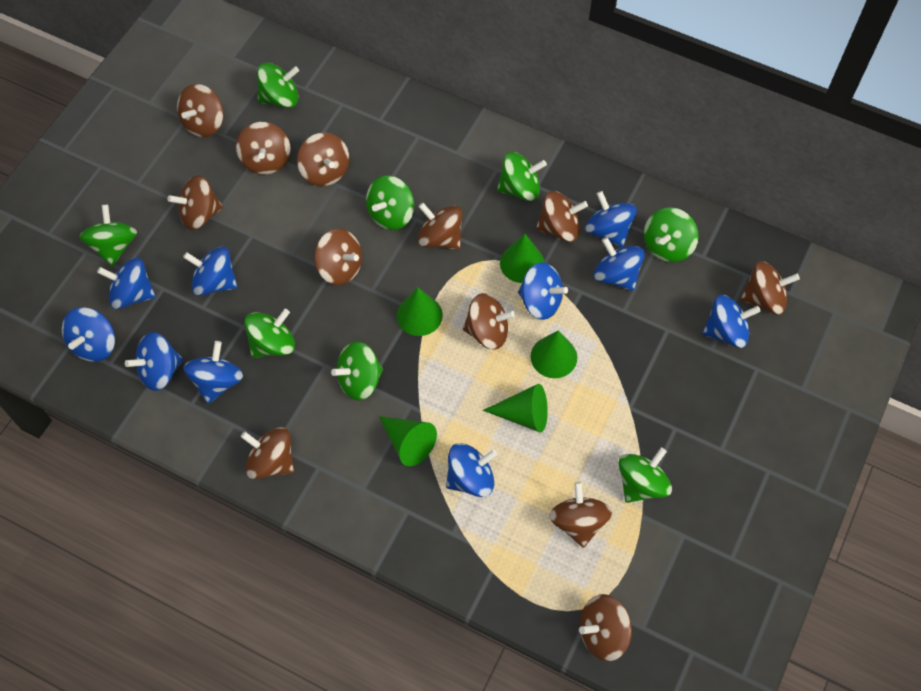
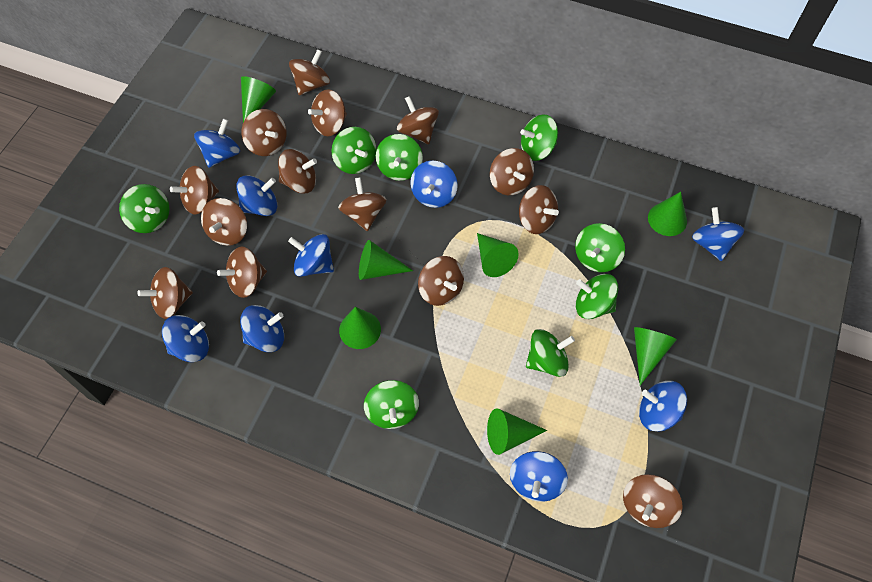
blue spinning top: 10 -> 9
brown spinning top: 12 -> 14
green cone: 5 -> 7

